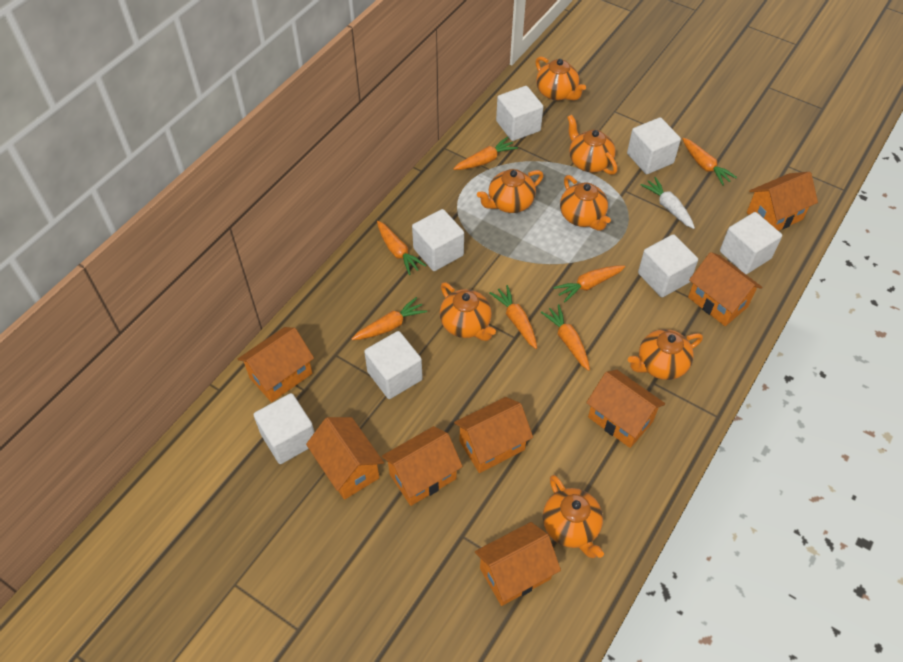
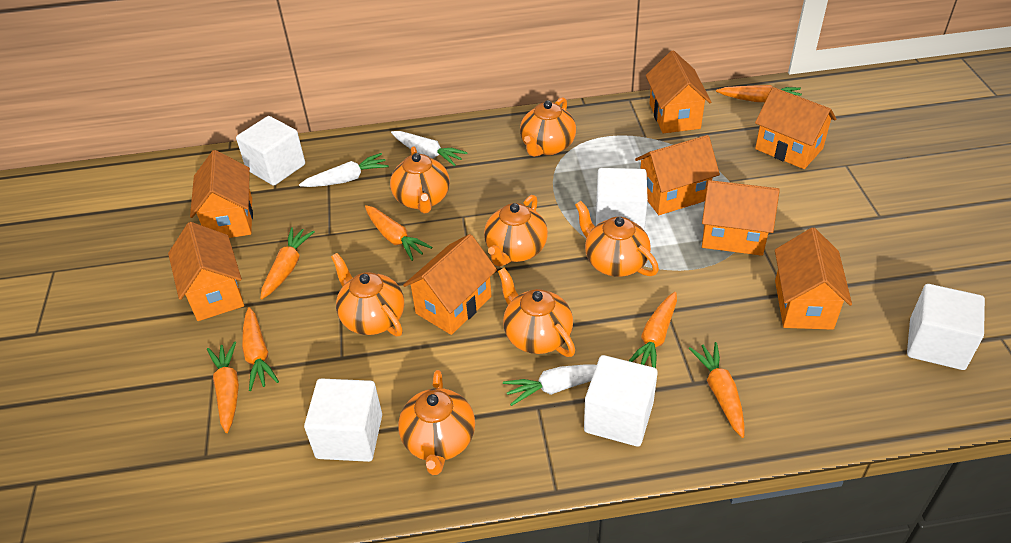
white carrot: 1 -> 3
white cube: 7 -> 5

